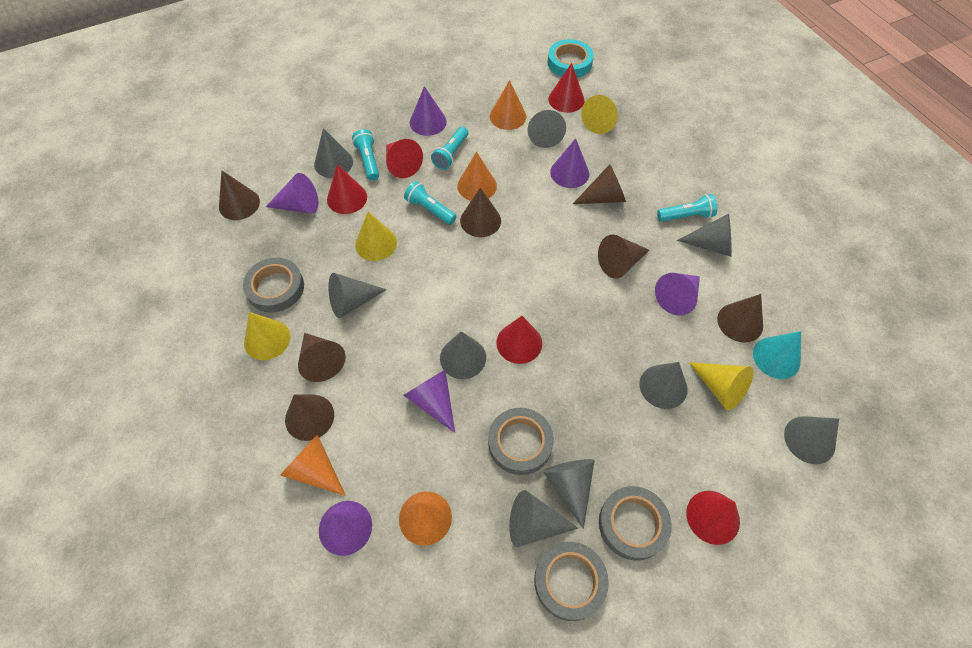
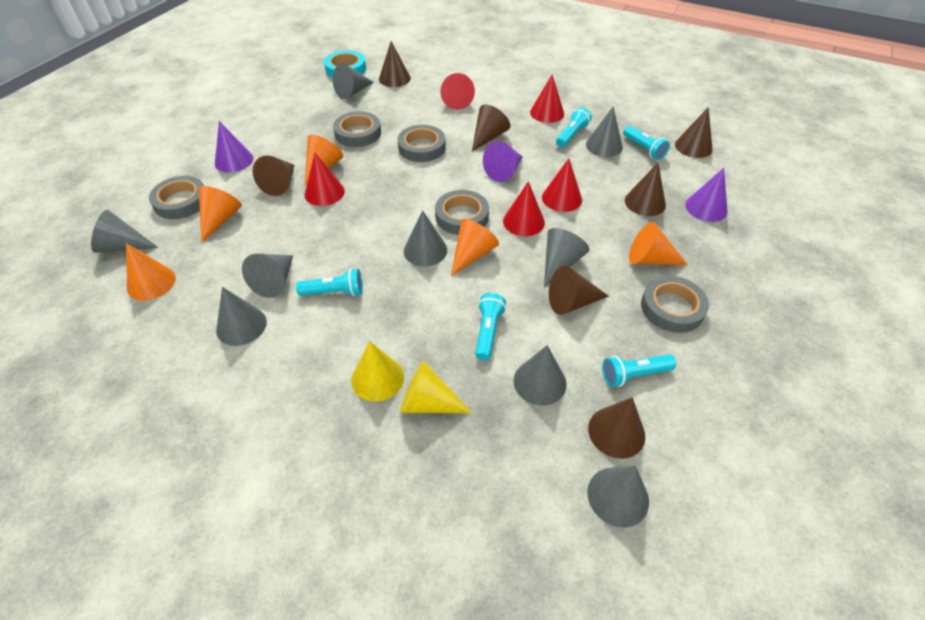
grey tape: 4 -> 5
orange cone: 4 -> 5
purple cone: 6 -> 3
turquoise cone: 1 -> 0
turquoise flashlight: 4 -> 5
yellow cone: 4 -> 2

